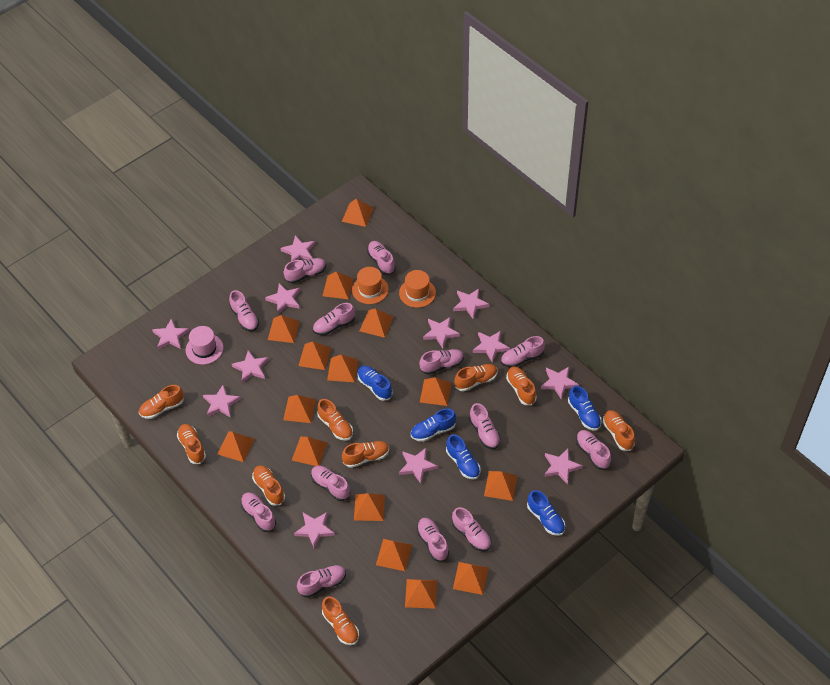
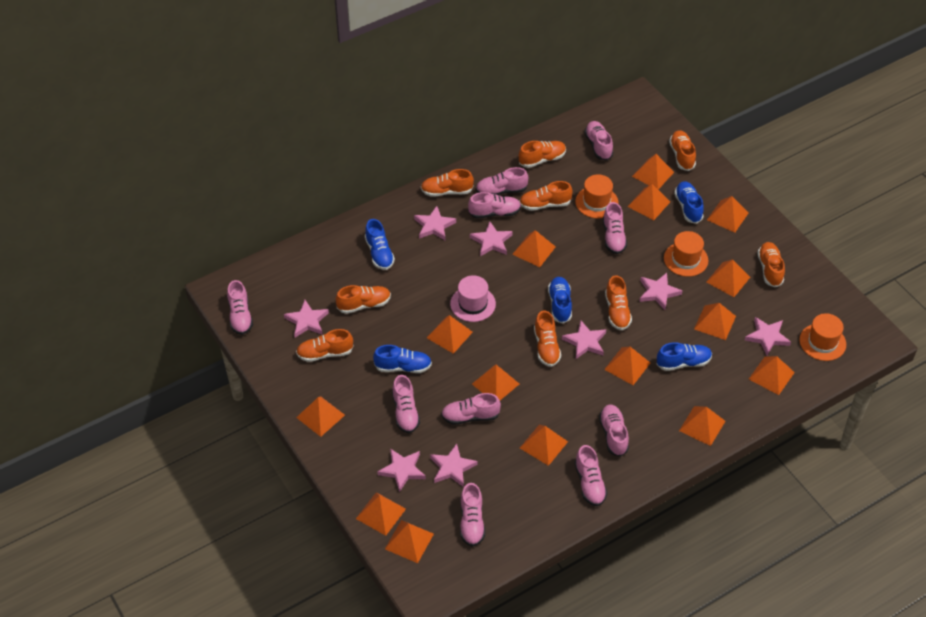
orange hat: 2 -> 3
pink shoe: 13 -> 10
pink star: 12 -> 8

